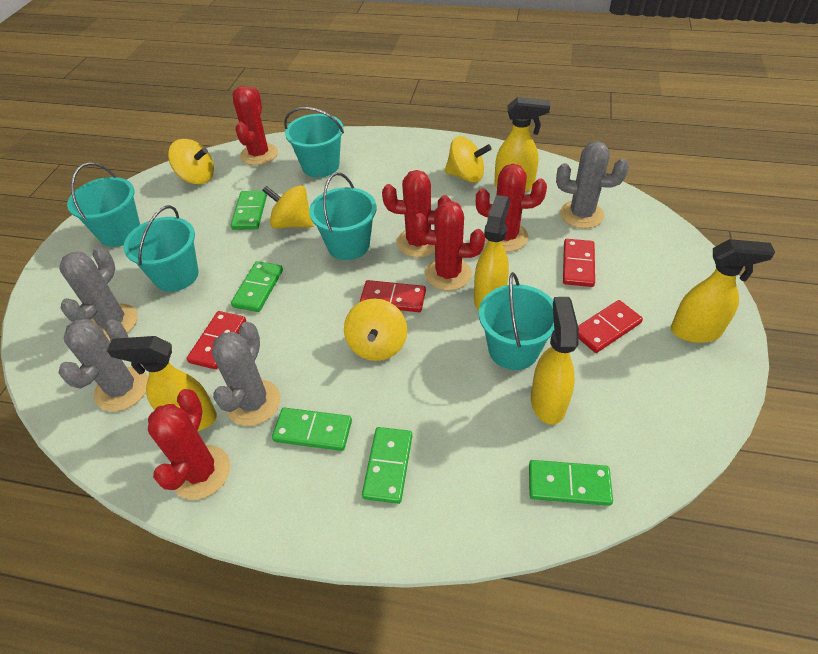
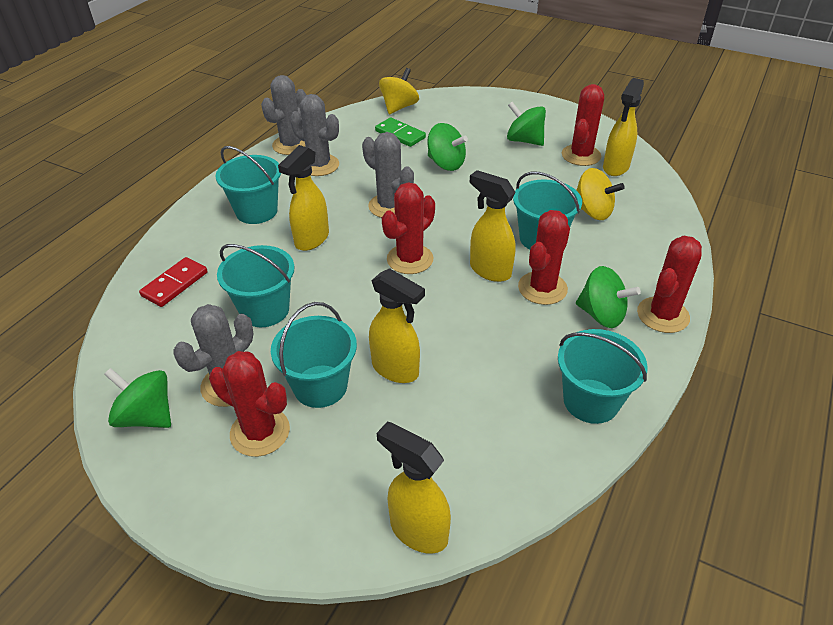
green domino: 5 -> 1
green spinning top: 0 -> 4
red domino: 4 -> 1
yellow spinning top: 4 -> 2

